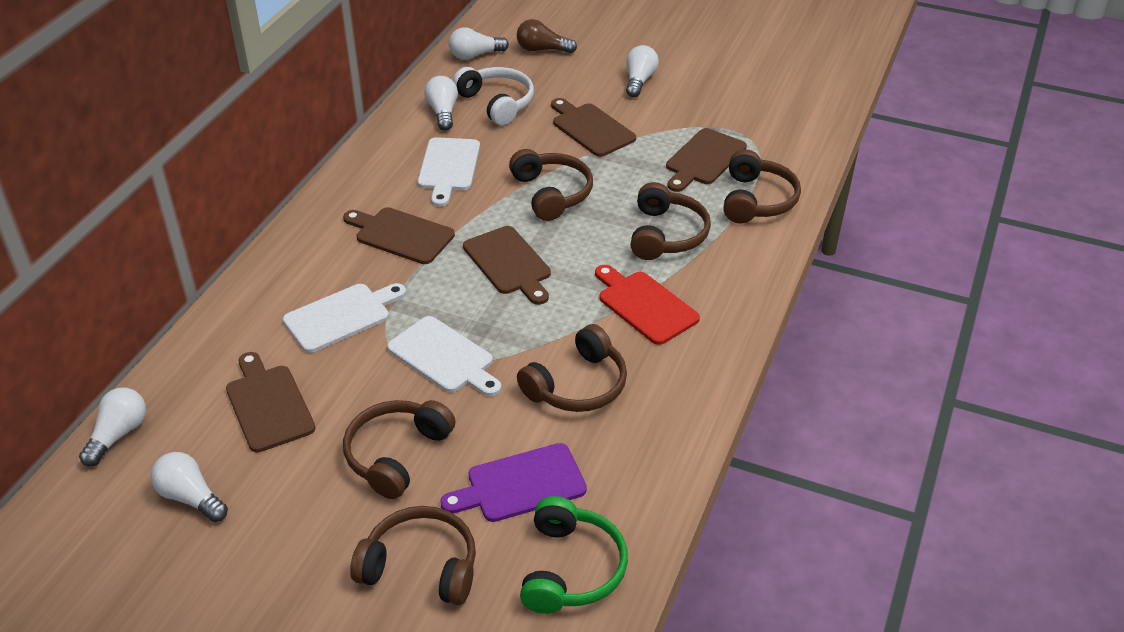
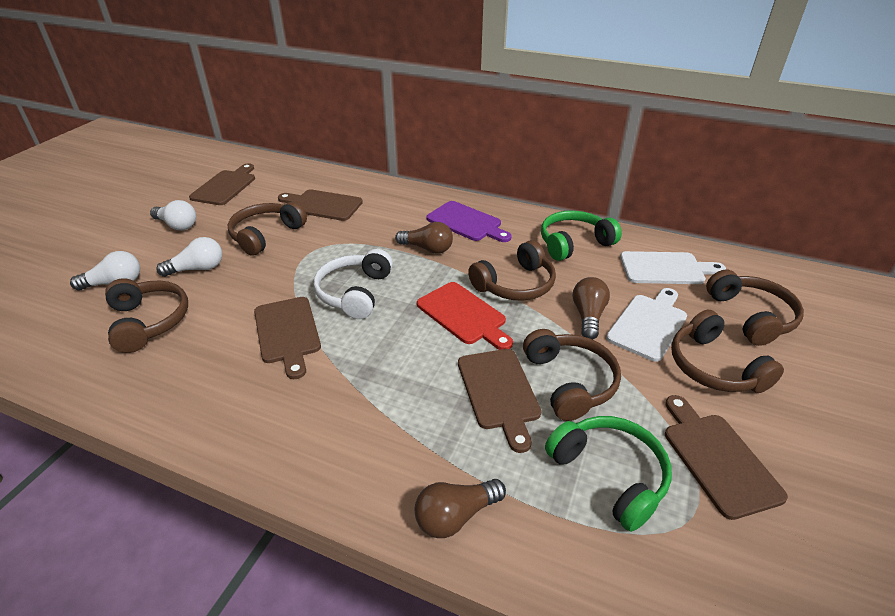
brown light bulb: 1 -> 3
green headphones: 1 -> 2
white cutting board: 3 -> 2
white light bulb: 5 -> 3

